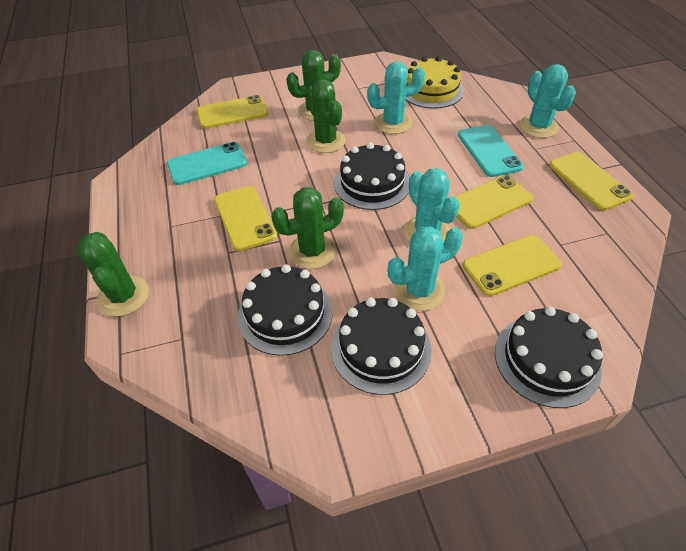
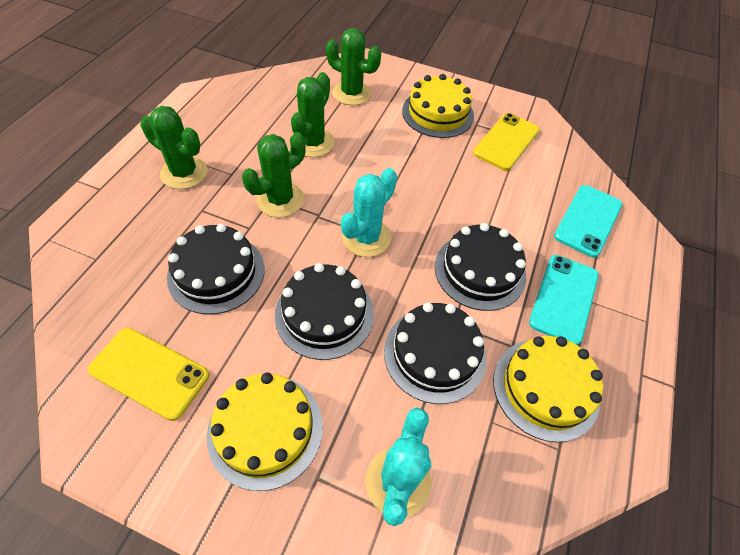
turquoise cactus: 4 -> 2
yellow cake: 1 -> 3
yellow phone: 5 -> 2

